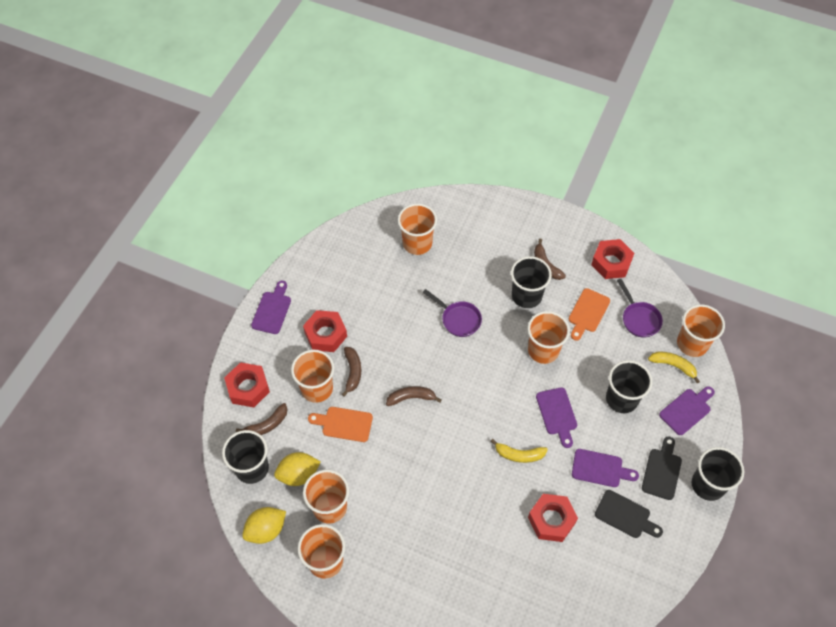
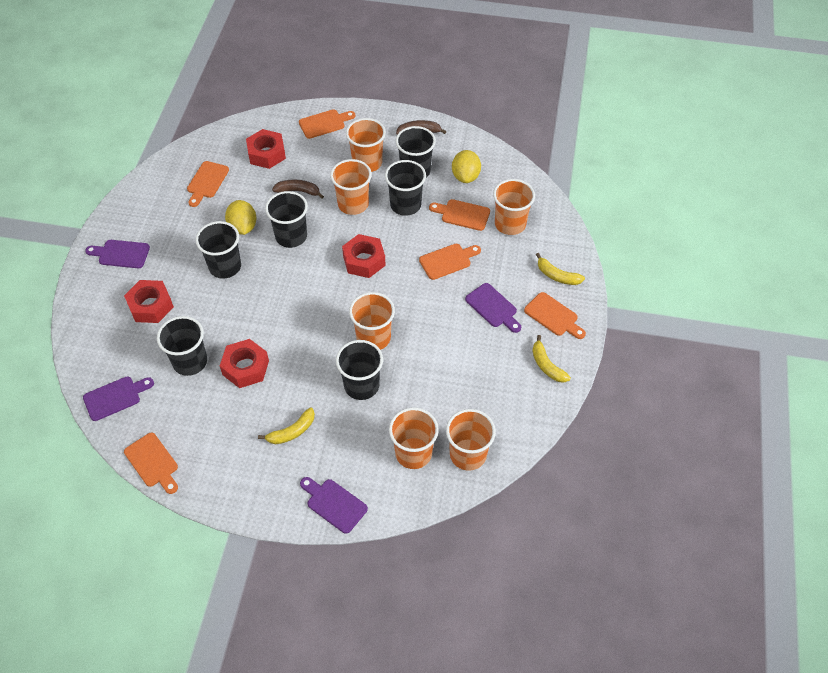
black cup: 4 -> 6
black cutting board: 2 -> 0
brown banana: 4 -> 2
orange cutting board: 2 -> 6
purple pan: 2 -> 0
yellow banana: 2 -> 3

